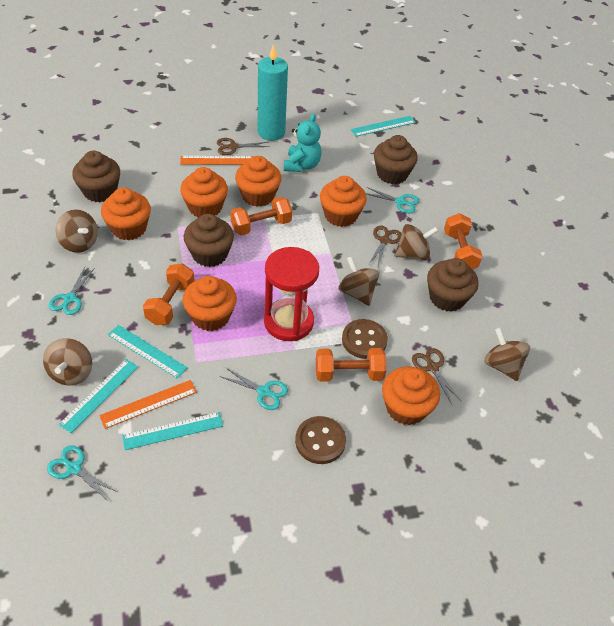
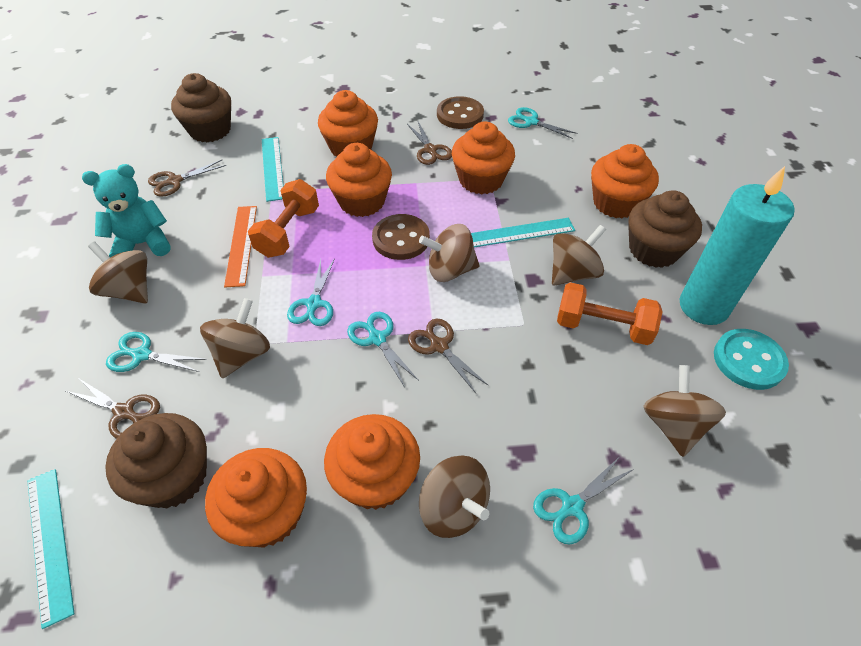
brown cupcake: 4 -> 3
brown scissors: 3 -> 4
brown spinning top: 5 -> 6
orange dumbbell: 4 -> 2
orange ruler: 2 -> 1
red hourglass: 1 -> 0
turquoise button: 0 -> 1
turquoise ruler: 4 -> 3
turquoise scissors: 4 -> 5

